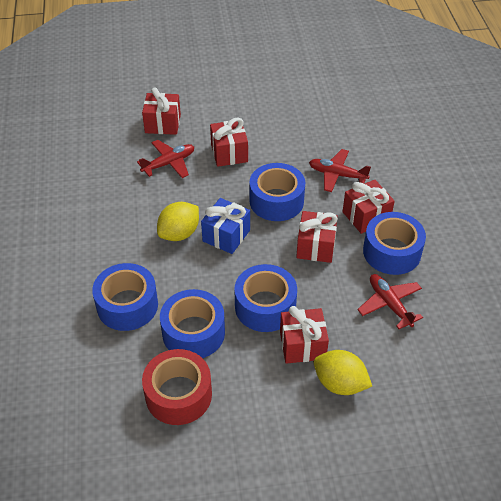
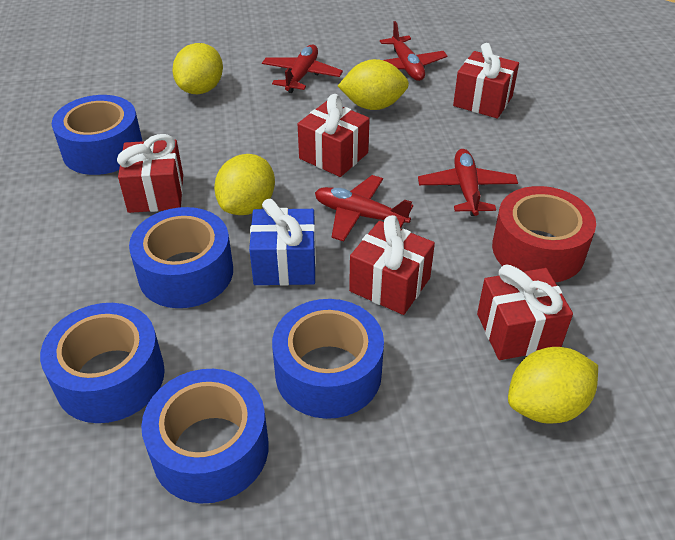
red plane: 3 -> 4
yellow lemon: 2 -> 4

